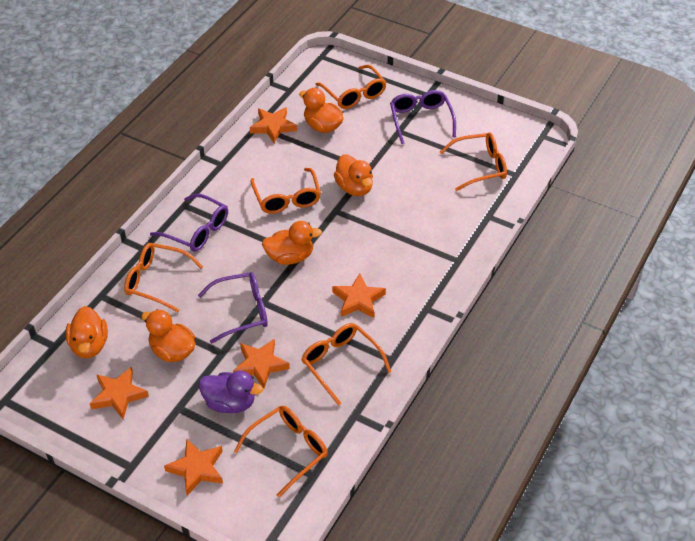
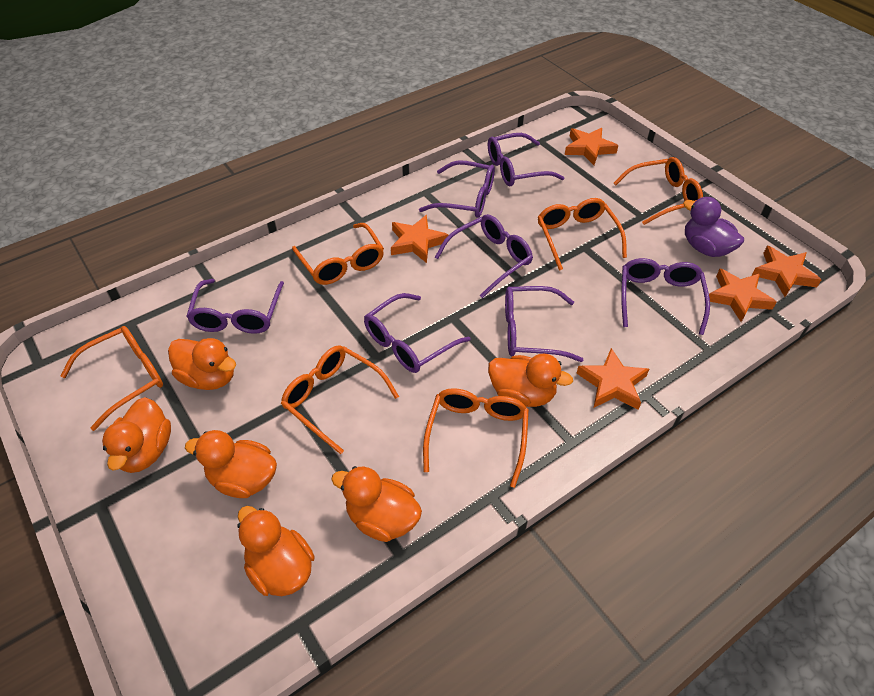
orange duck: 5 -> 6
purple glasses: 3 -> 7

